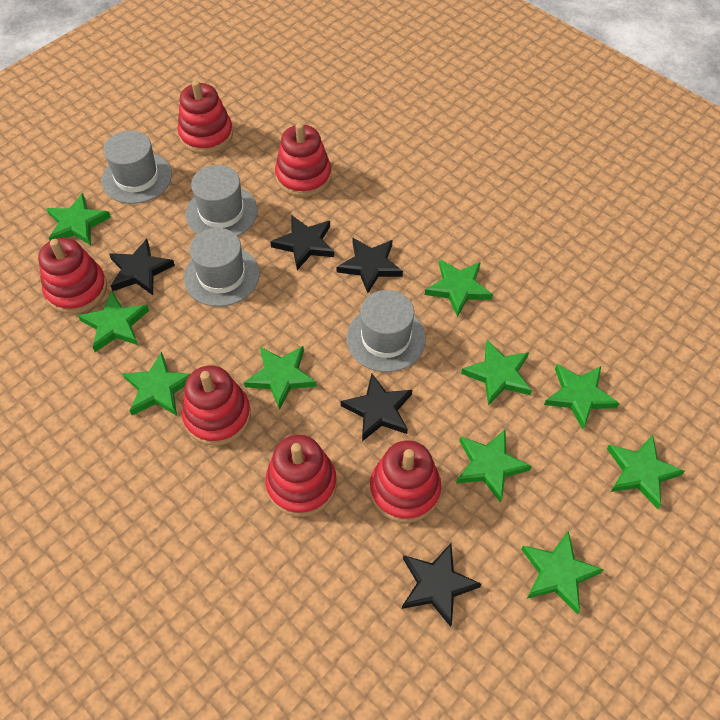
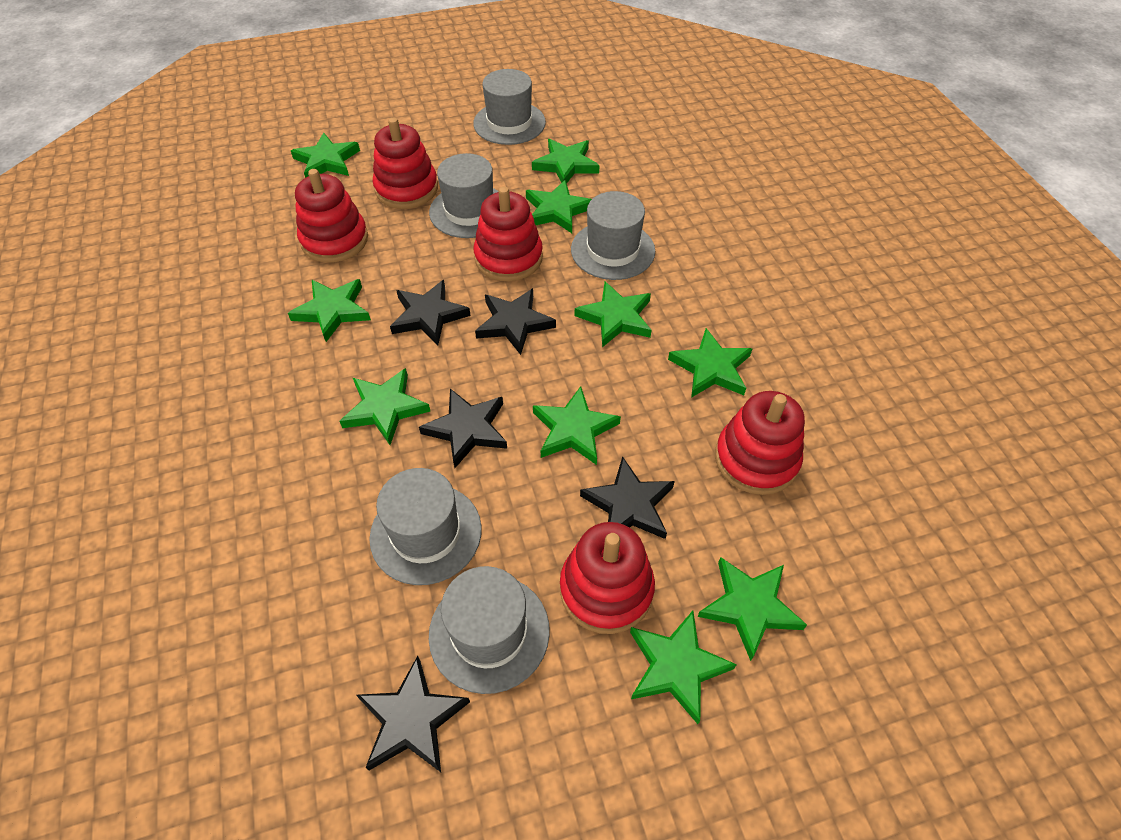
grey hat: 4 -> 5
red stacking toy: 6 -> 5

